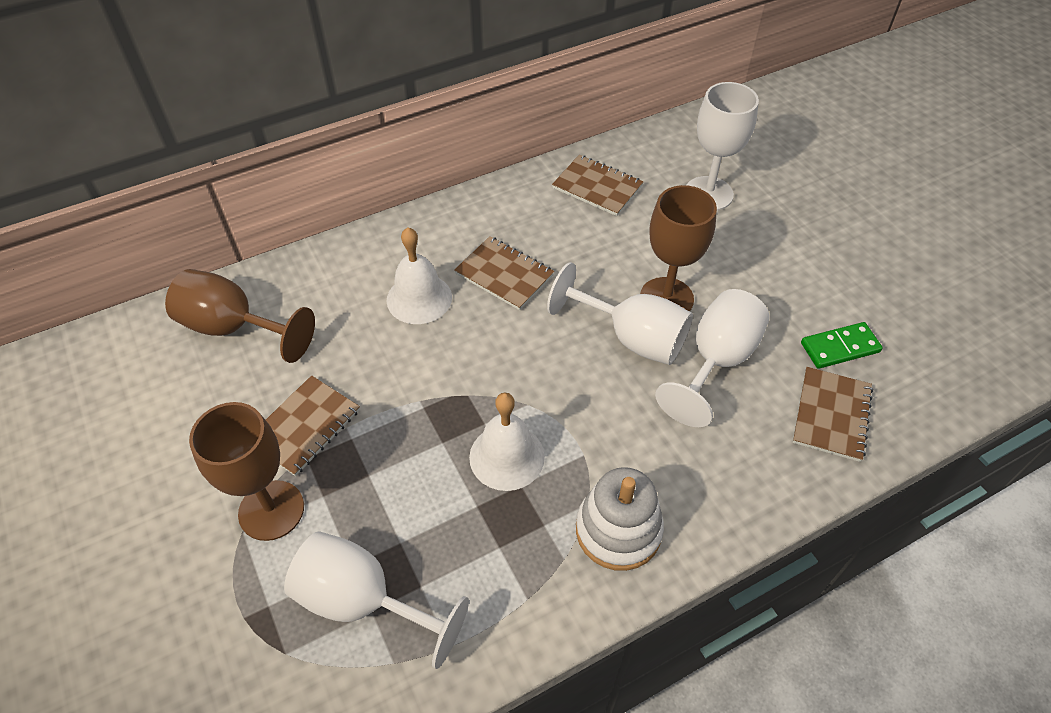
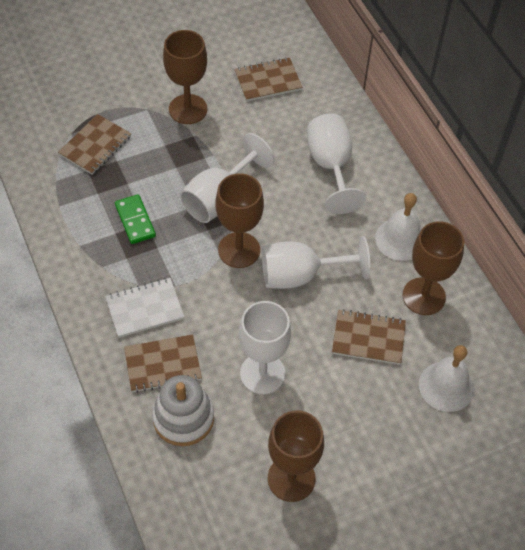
brown goblet: 3 -> 4
white notebook: 0 -> 1

